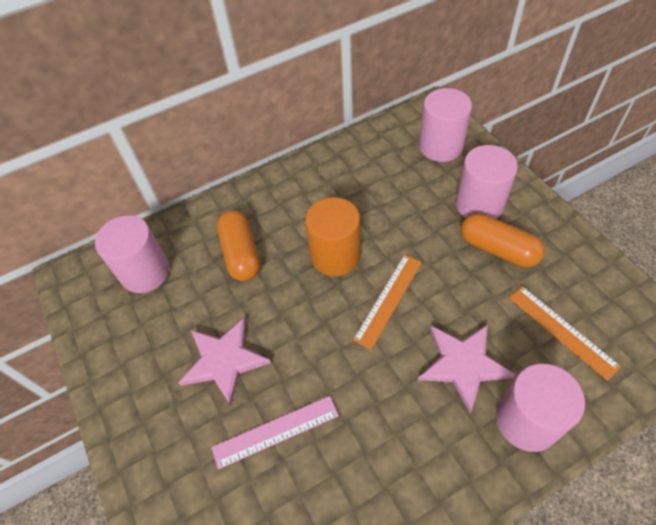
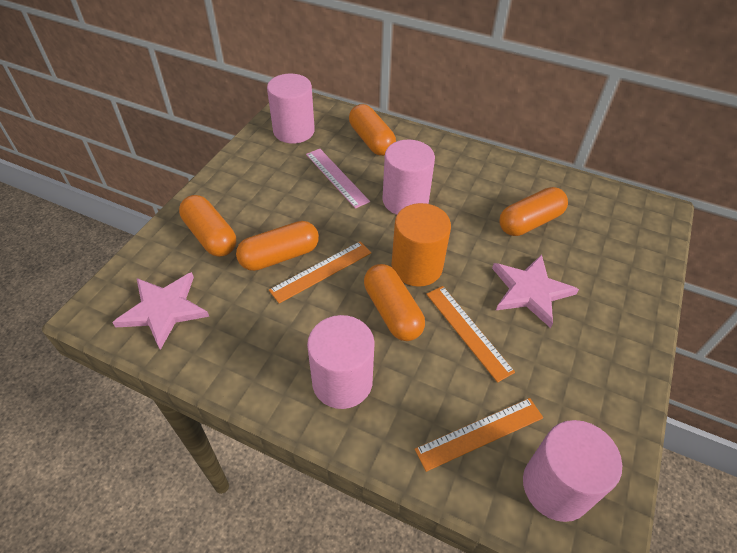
orange capsule: 2 -> 5
orange ruler: 2 -> 3

